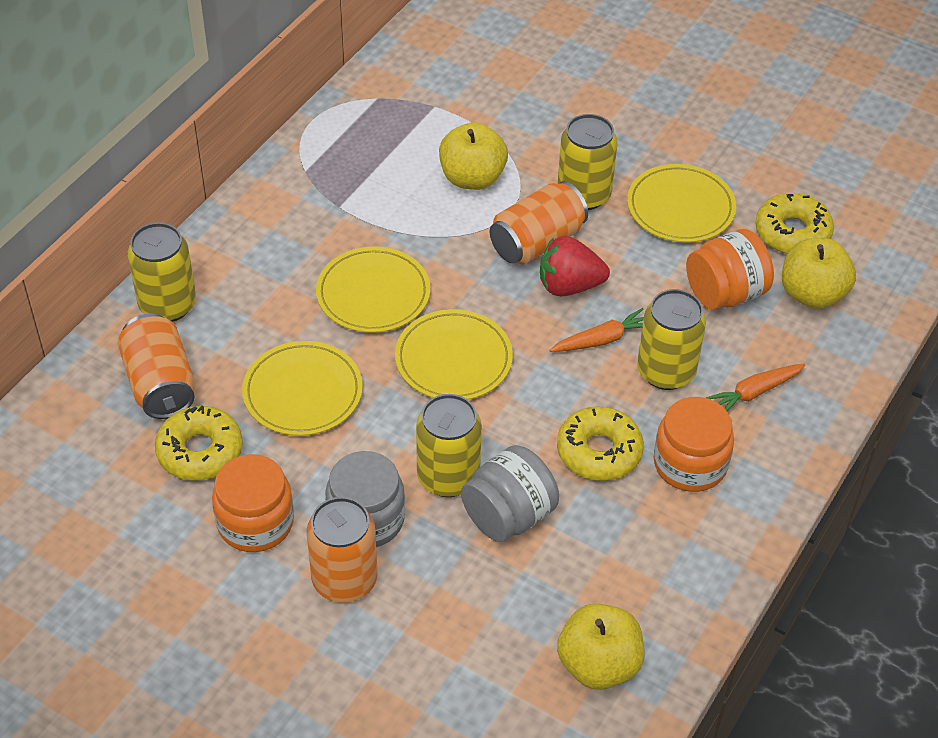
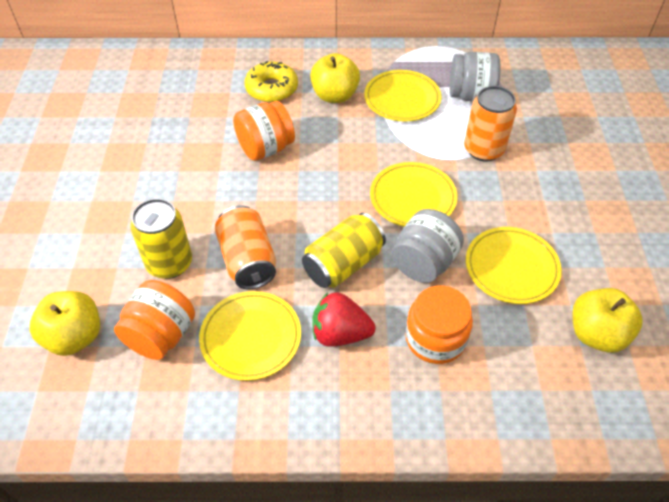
orange can: 3 -> 2
orange carrot: 2 -> 0
yellow can: 4 -> 2
yellow donut: 3 -> 1

